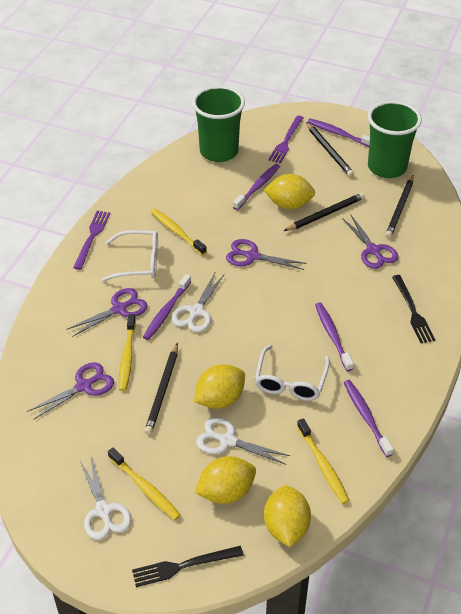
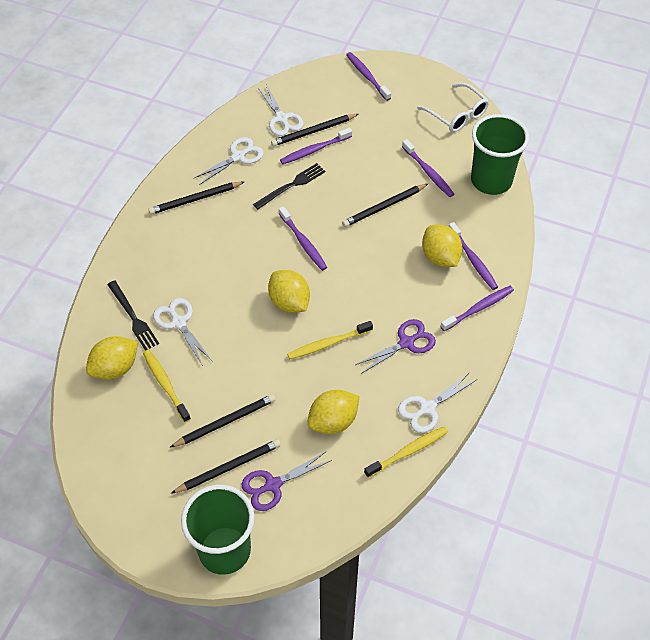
black pencil: 4 -> 5
purple fork: 2 -> 0
purple scissors: 4 -> 2
purple toothbrush: 5 -> 6
white glasses: 2 -> 1
white scissors: 3 -> 4
yellow toothbrush: 4 -> 3

